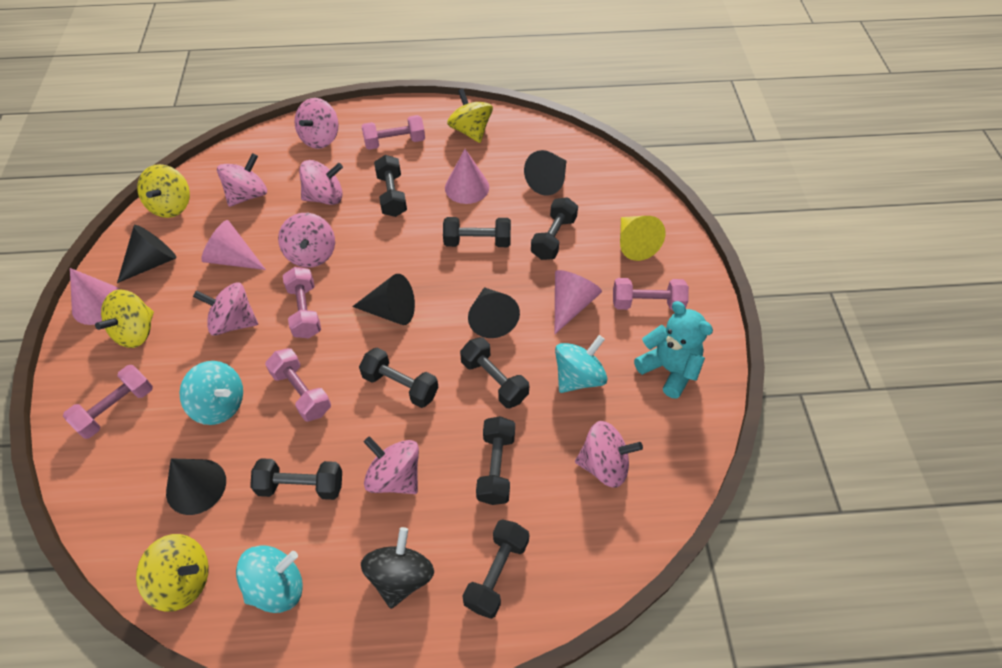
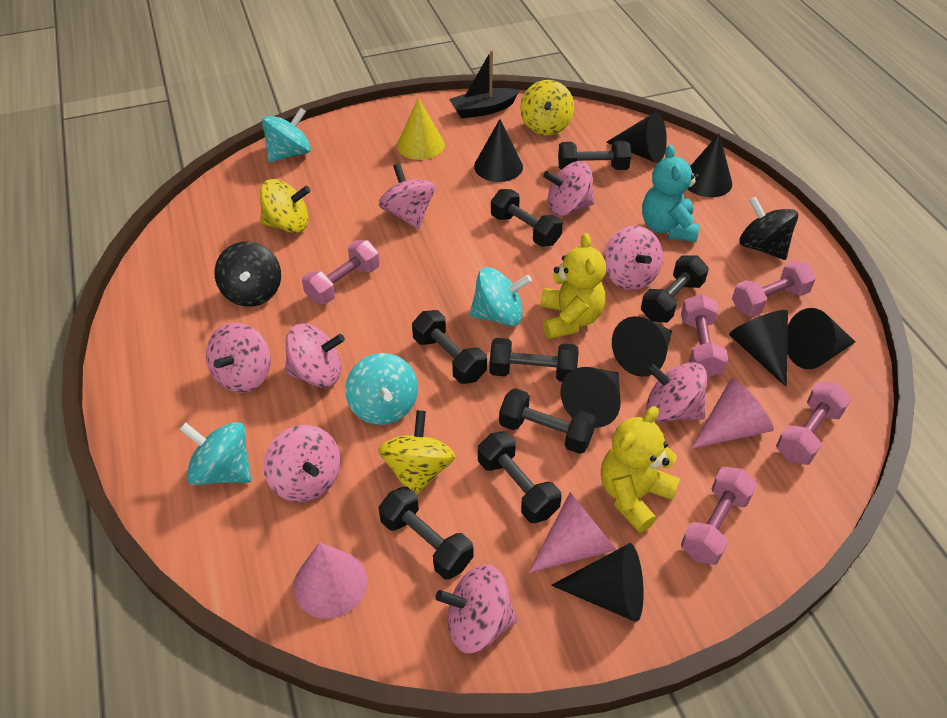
black boat: 0 -> 1
black cone: 5 -> 8
black spinning top: 1 -> 2
pink cone: 4 -> 3
pink spinning top: 7 -> 8
turquoise spinning top: 3 -> 4
yellow spinning top: 4 -> 3
yellow teddy bear: 0 -> 2

